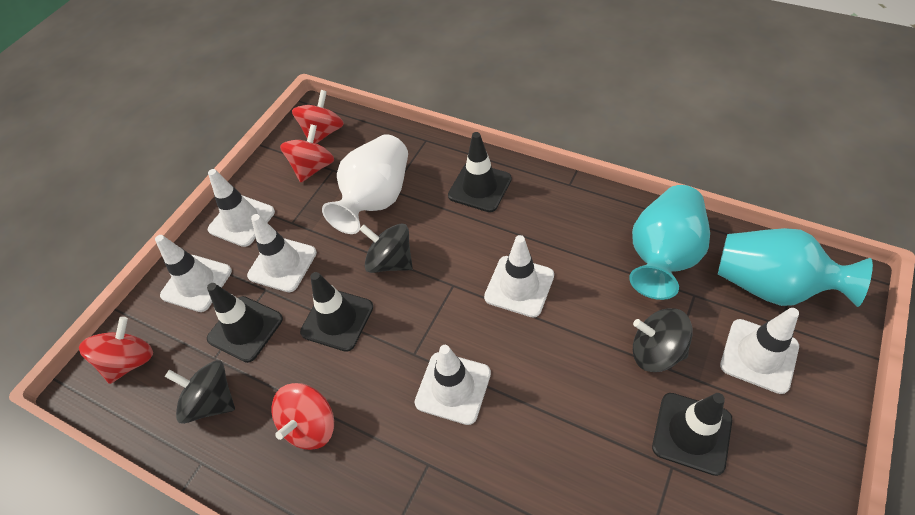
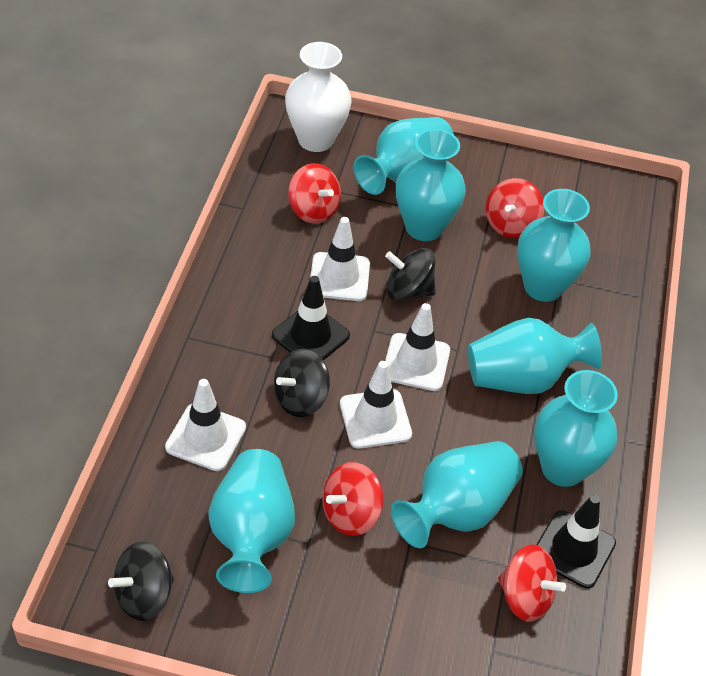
black traffic cone: 4 -> 2
turquoise vase: 2 -> 7
white traffic cone: 6 -> 4

